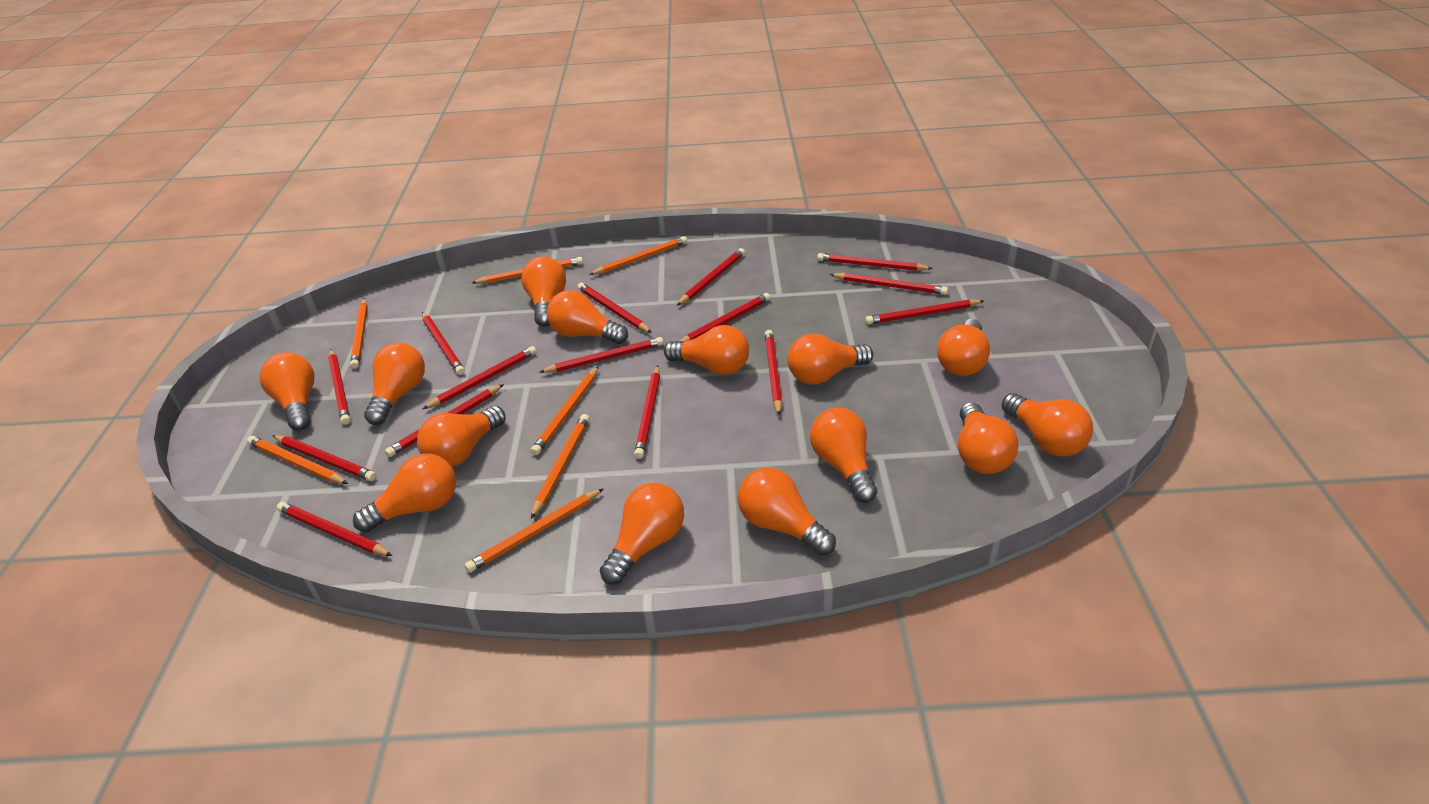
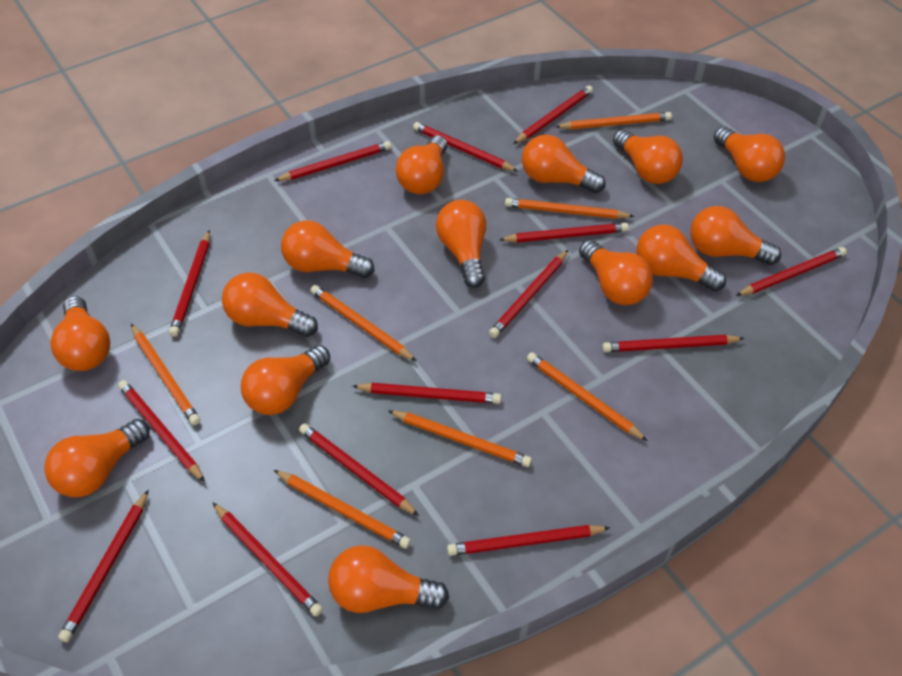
red pencil: 15 -> 14

